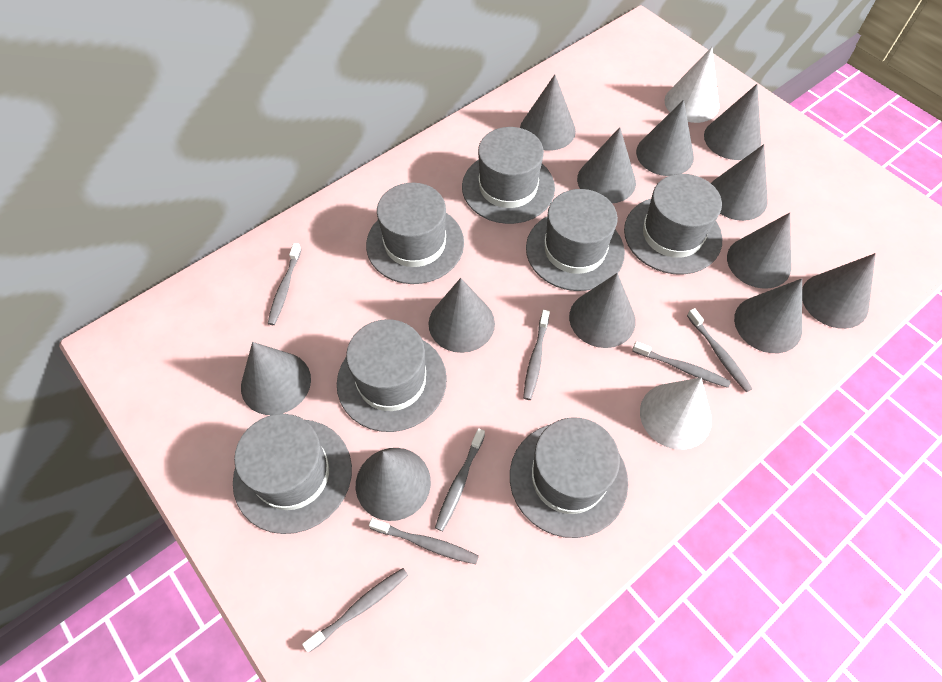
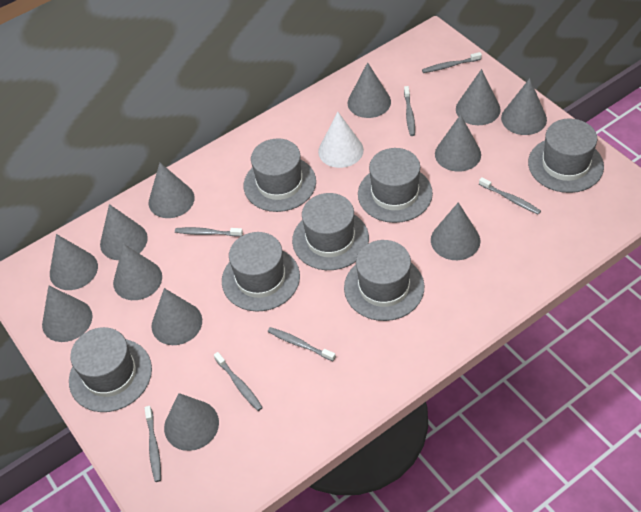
white cone: 2 -> 1

